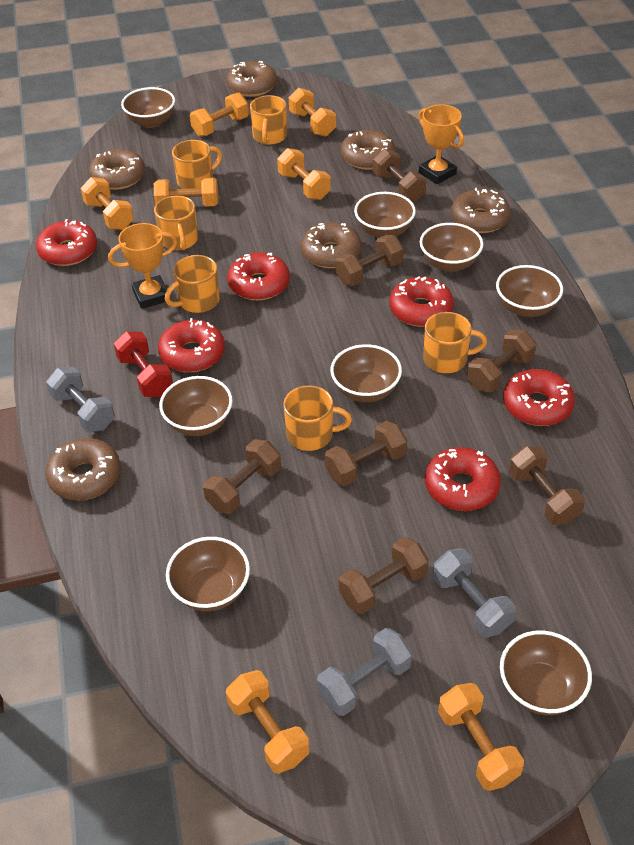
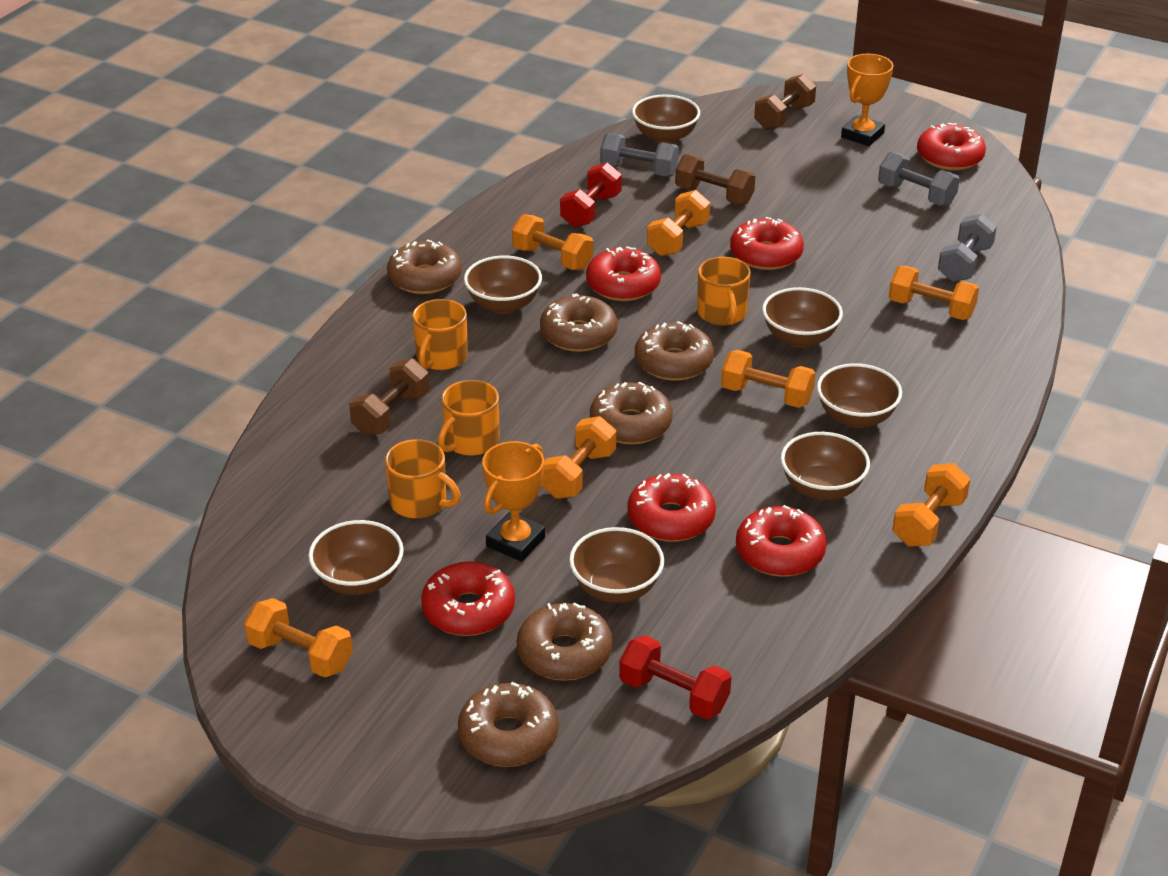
brown bowl: 8 -> 7
brown dumbbell: 7 -> 3
orange mug: 6 -> 4
red dumbbell: 1 -> 2

